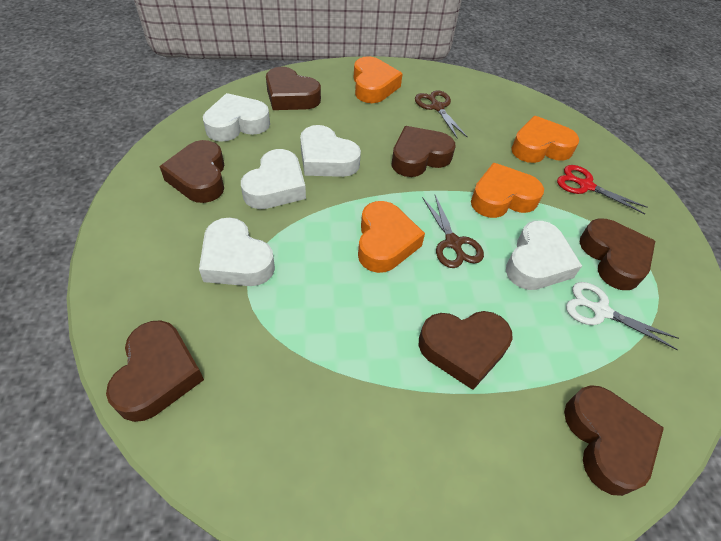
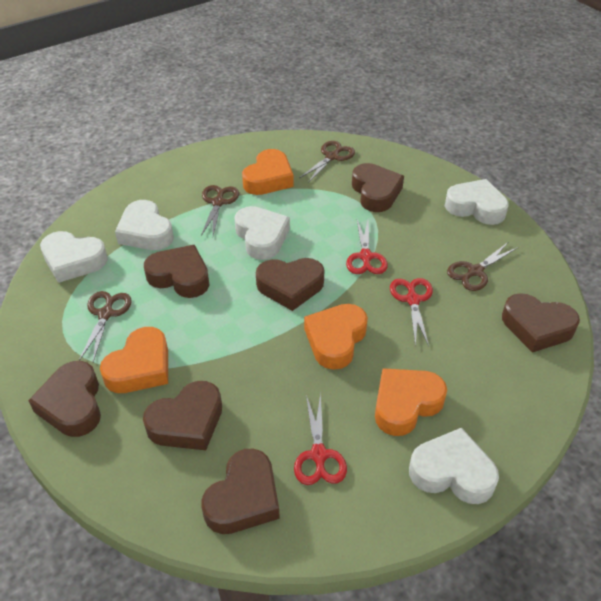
brown scissors: 2 -> 4
red scissors: 1 -> 3
white scissors: 1 -> 0

